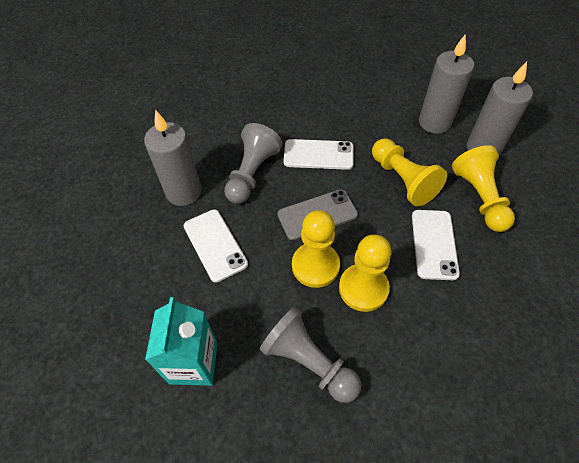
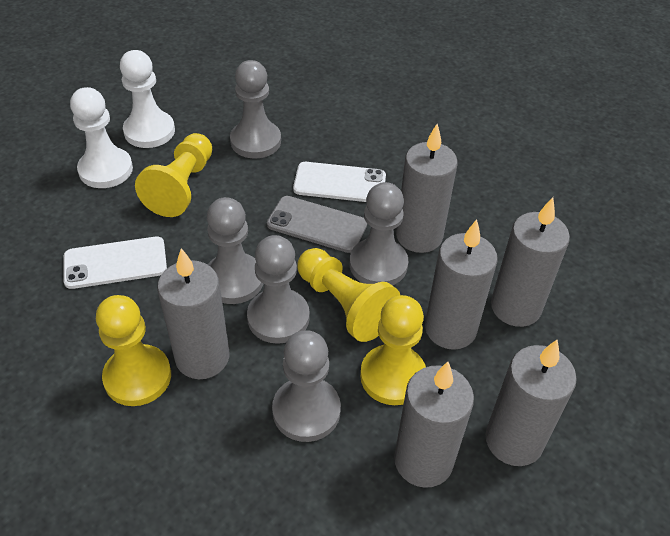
grey candle: 3 -> 6
grey pawn: 2 -> 5
turquoise carton: 1 -> 0
white pawn: 0 -> 2
white phone: 3 -> 2

